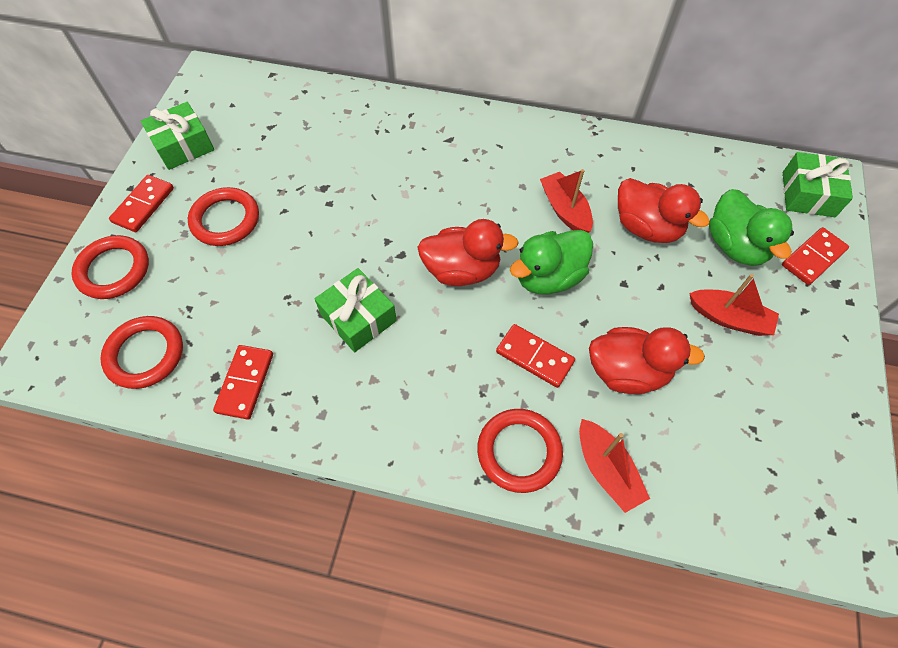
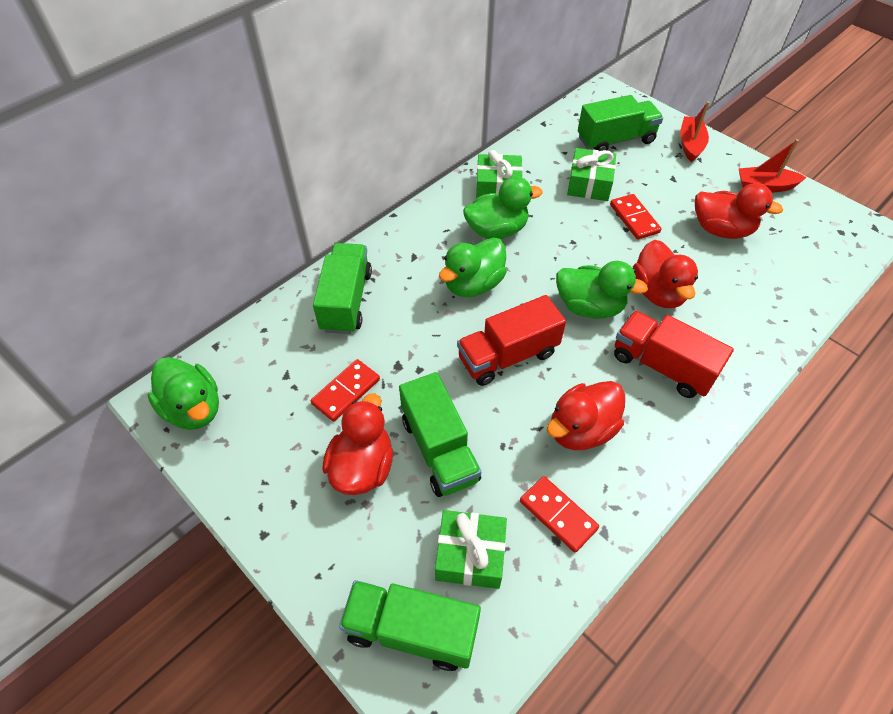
green duck: 2 -> 4
green truck: 0 -> 4
red boat: 3 -> 2
red domino: 4 -> 3
red duck: 3 -> 4
red ring: 4 -> 0
red truck: 0 -> 2

